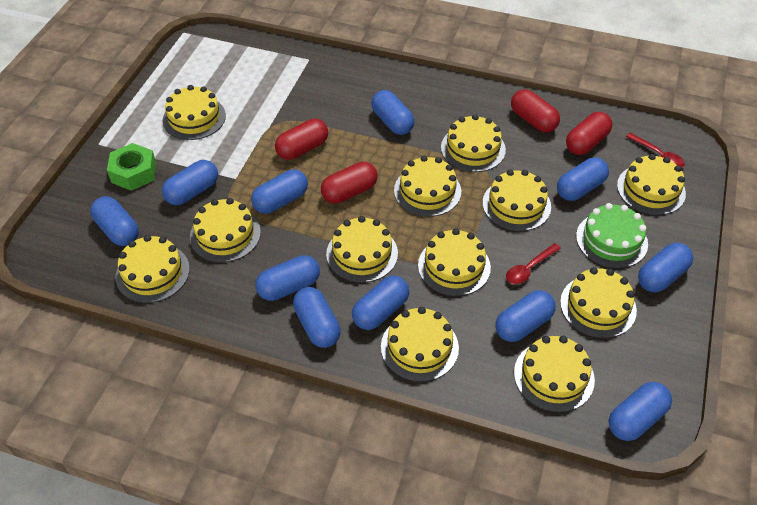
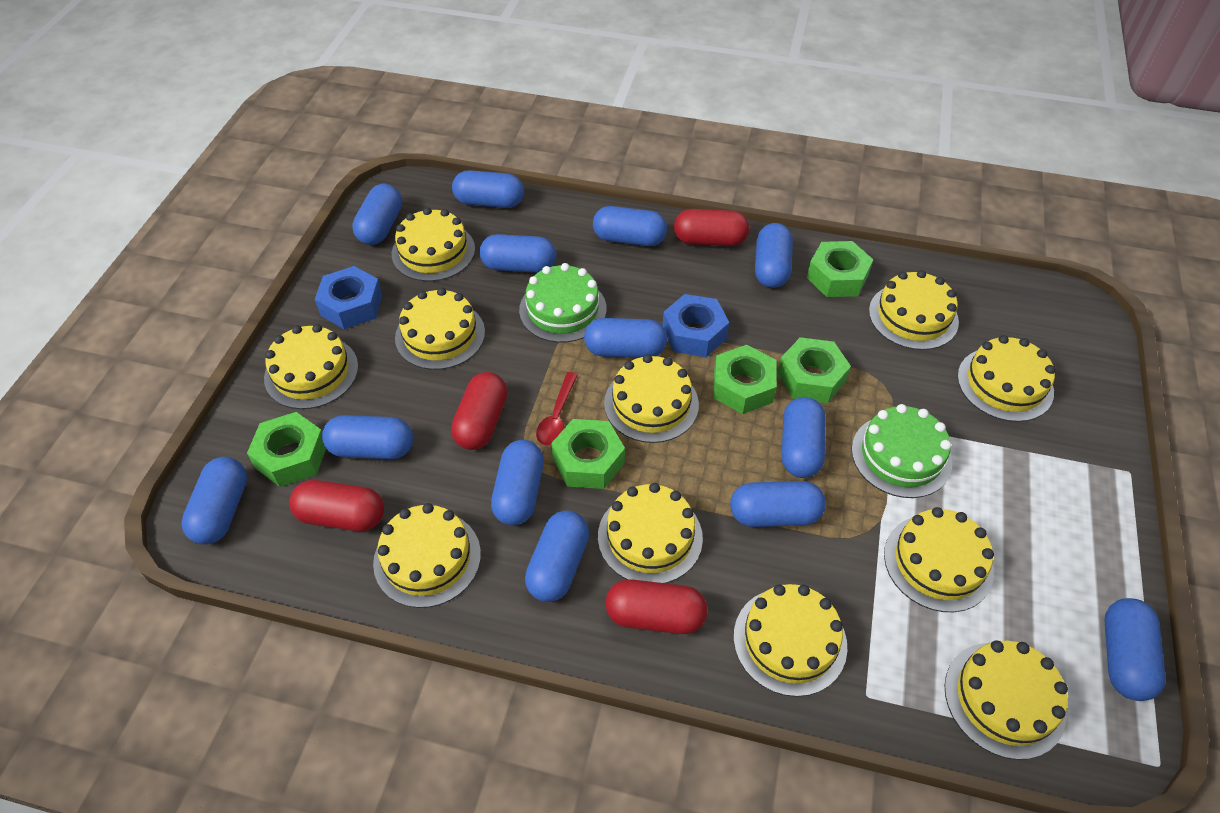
blue capsule: 11 -> 13
blue nut: 0 -> 2
green cake: 1 -> 2
green nut: 1 -> 5
red spoon: 2 -> 1
yellow cake: 12 -> 11

